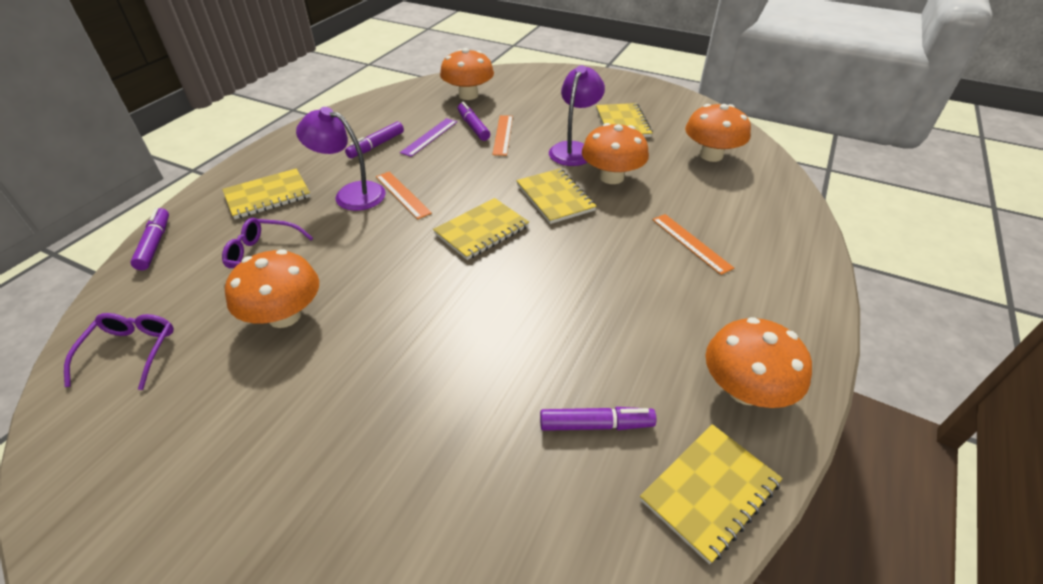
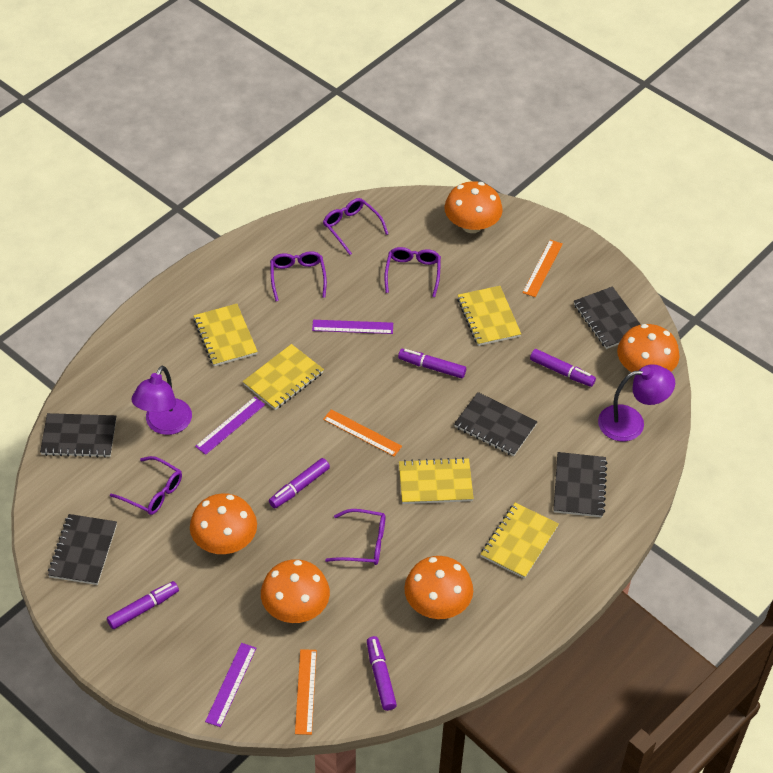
black notebook: 0 -> 5
purple glasses: 2 -> 5
purple marker: 4 -> 5
purple ruler: 1 -> 3

